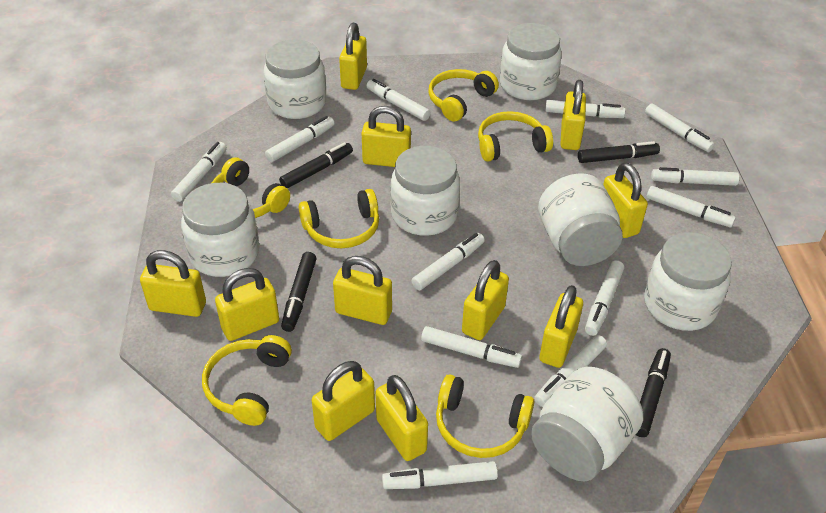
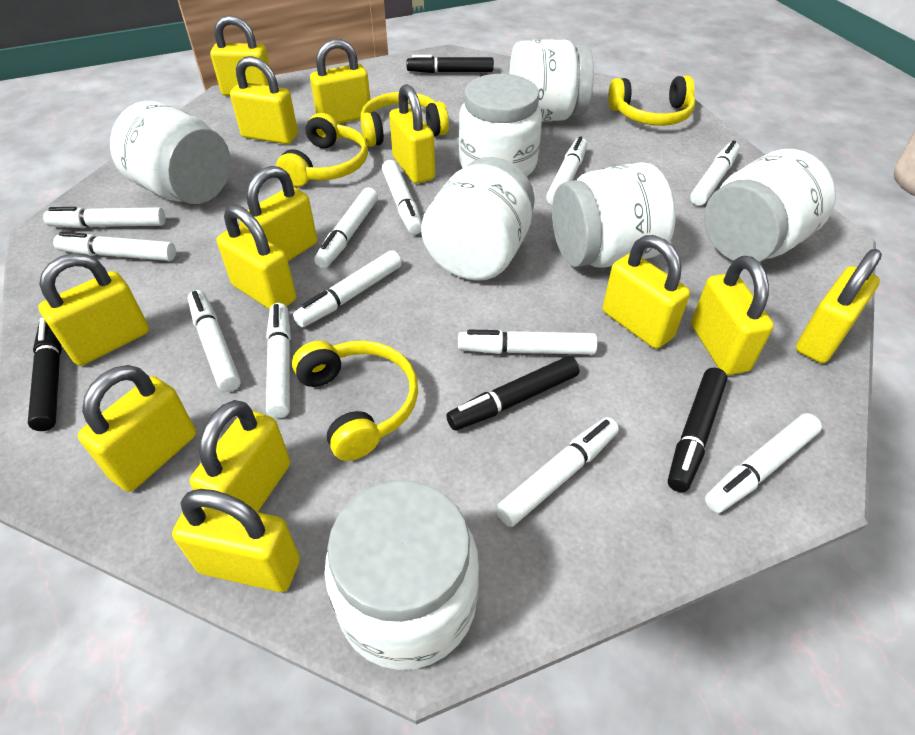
yellow headphones: 6 -> 4
yellow padlock: 11 -> 13

